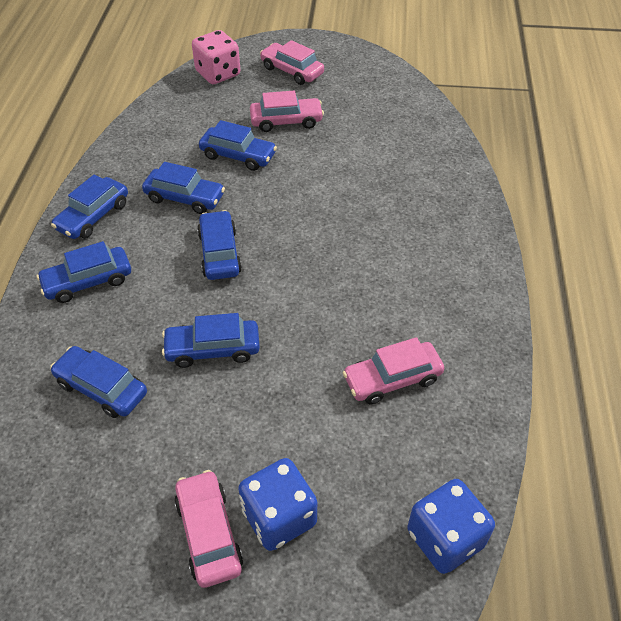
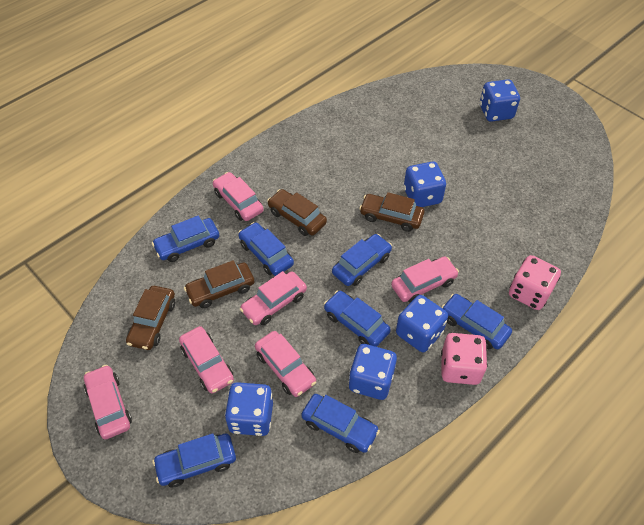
blue dice: 2 -> 5
brown car: 0 -> 4
pink car: 4 -> 6
pink dice: 1 -> 2

